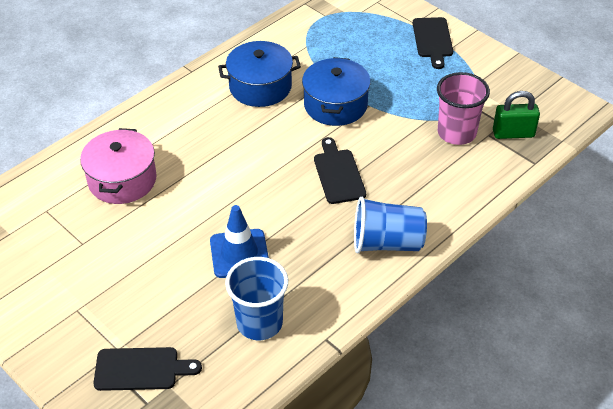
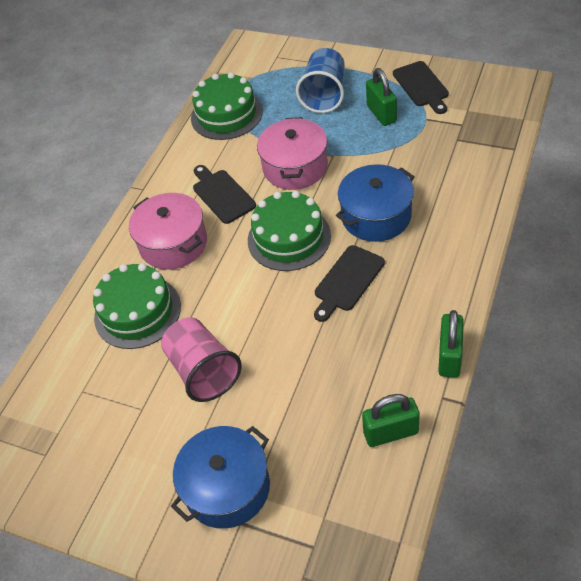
blue cup: 2 -> 1
blue traffic cone: 1 -> 0
green cake: 0 -> 3
green padlock: 1 -> 3
pink pot: 1 -> 2

